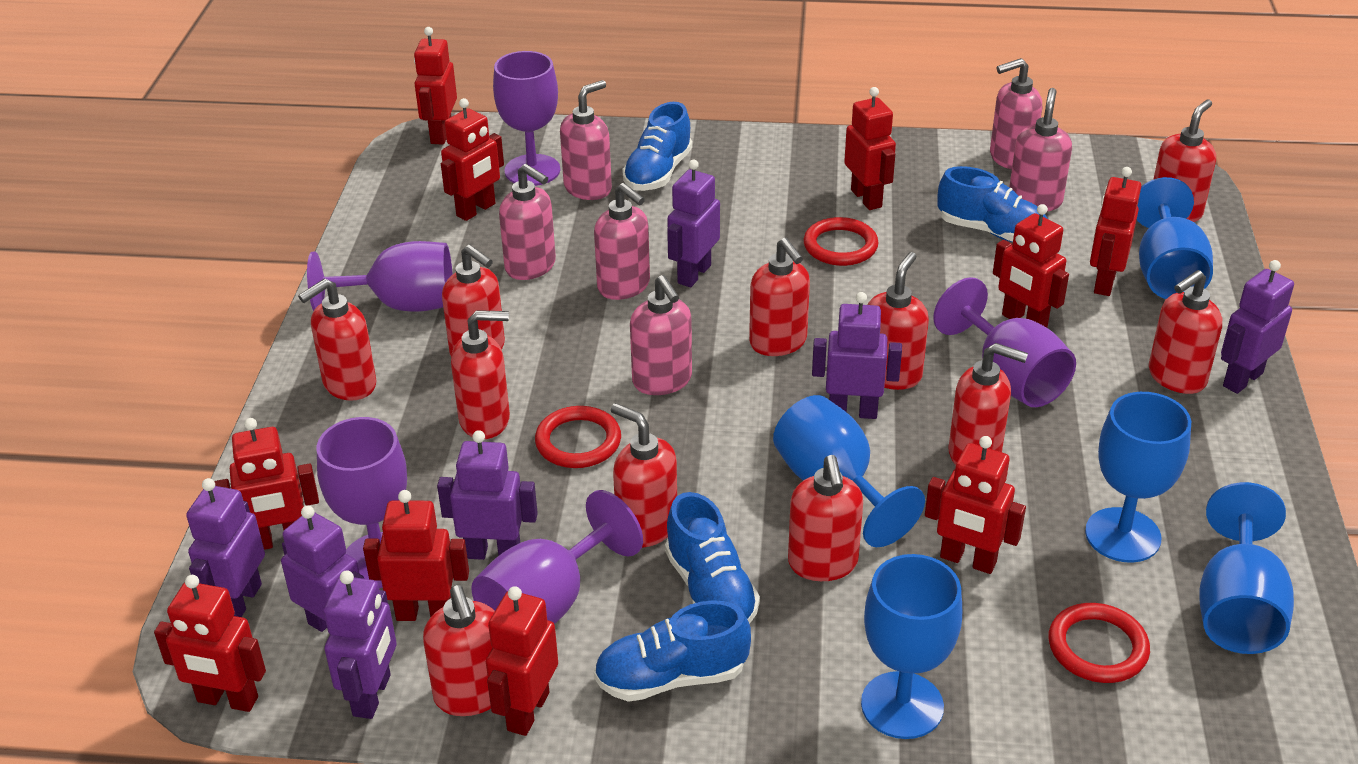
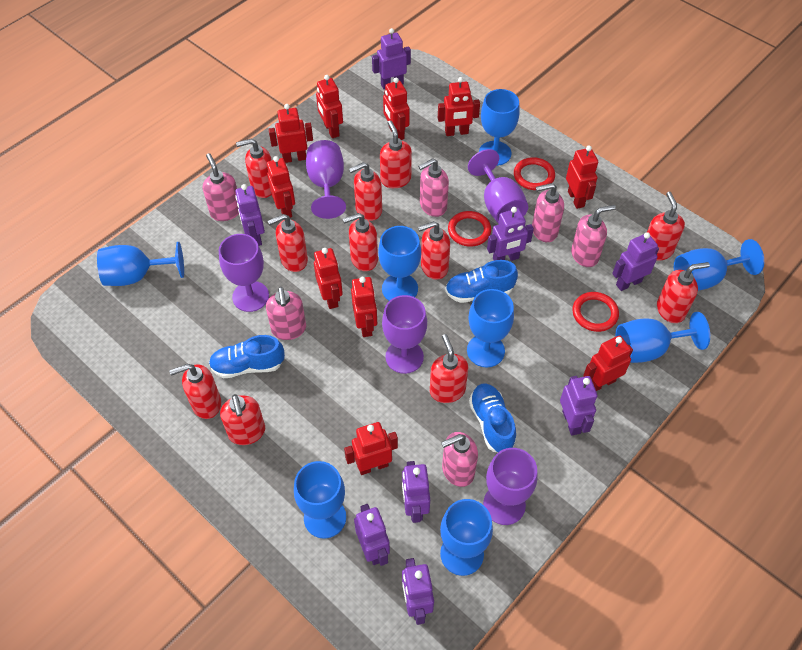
blue goblet: 5 -> 8
blue shoe: 4 -> 3
purple robot: 7 -> 8

